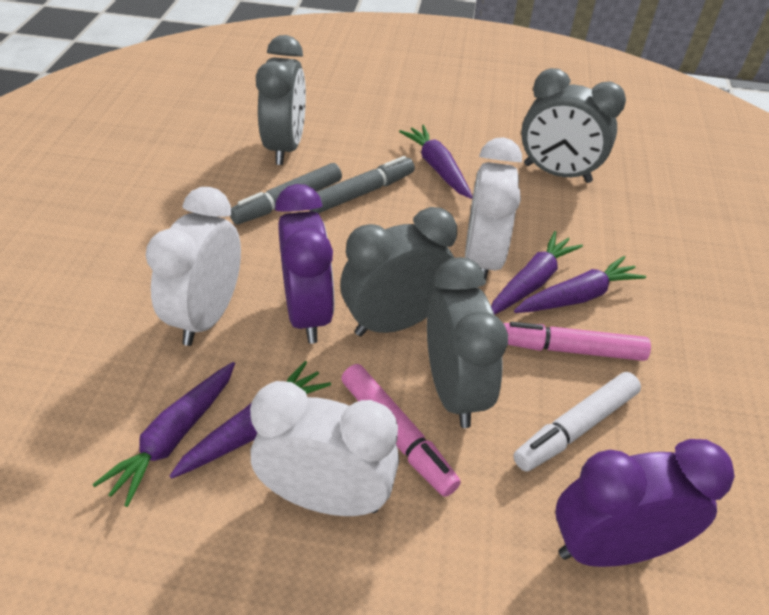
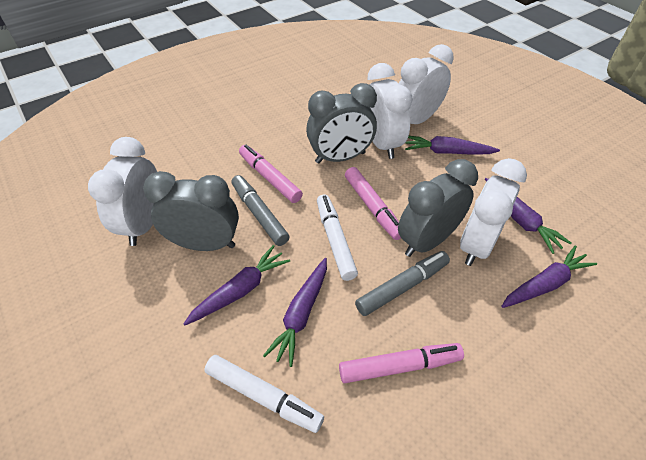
grey clock: 4 -> 3
pink marker: 2 -> 3
purple clock: 2 -> 0
white clock: 3 -> 4
white marker: 1 -> 2

